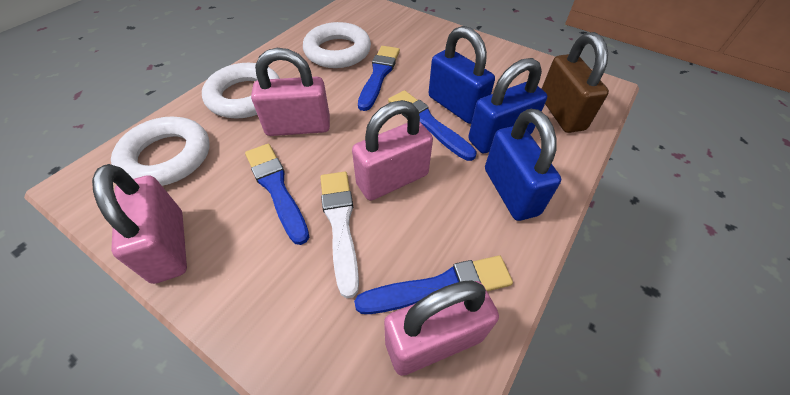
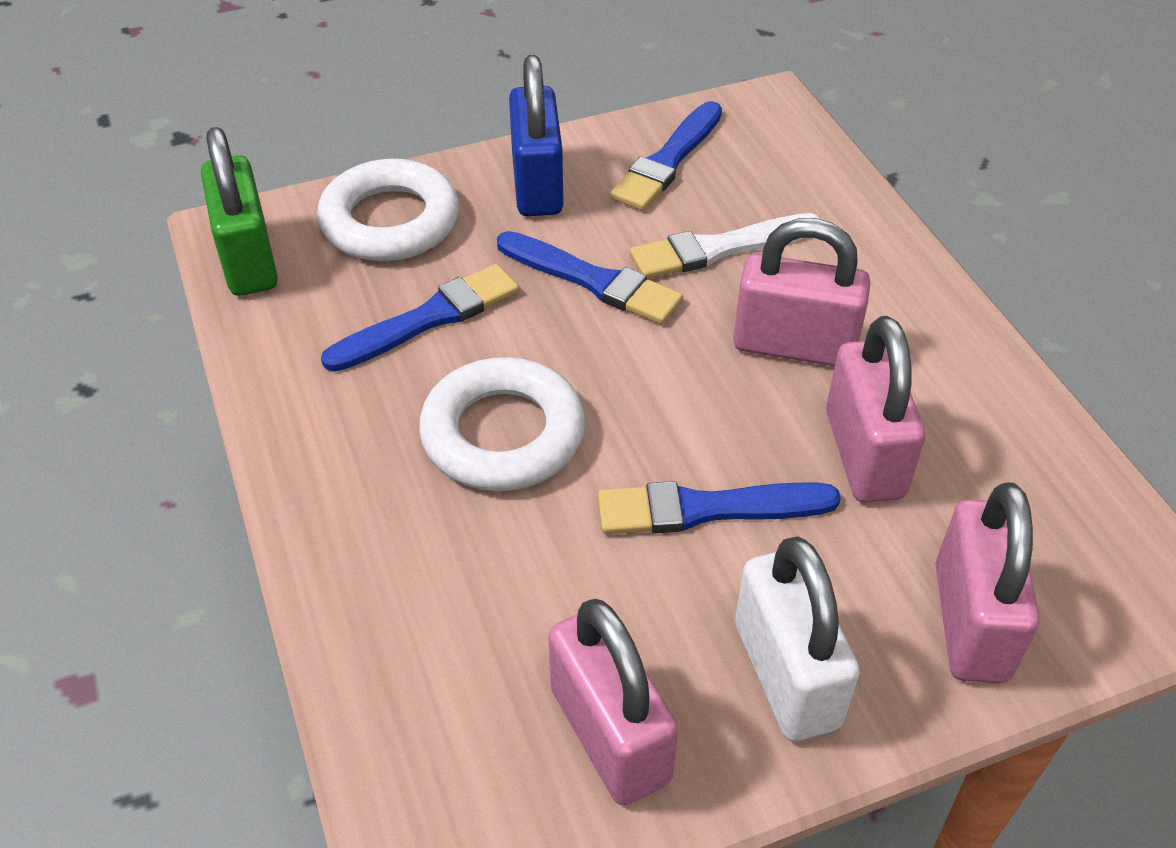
blue padlock: 3 -> 1
brown padlock: 1 -> 0
green padlock: 0 -> 1
white padlock: 0 -> 1
white ring: 3 -> 2

